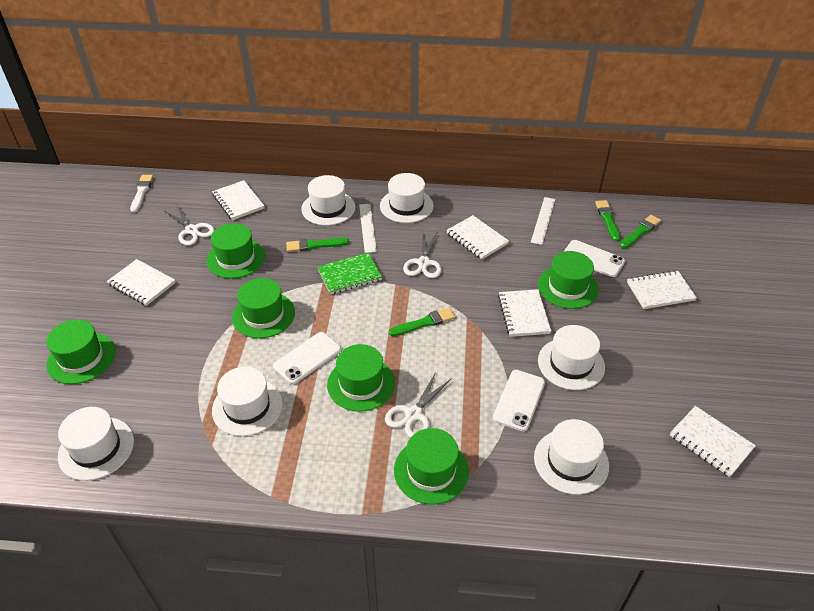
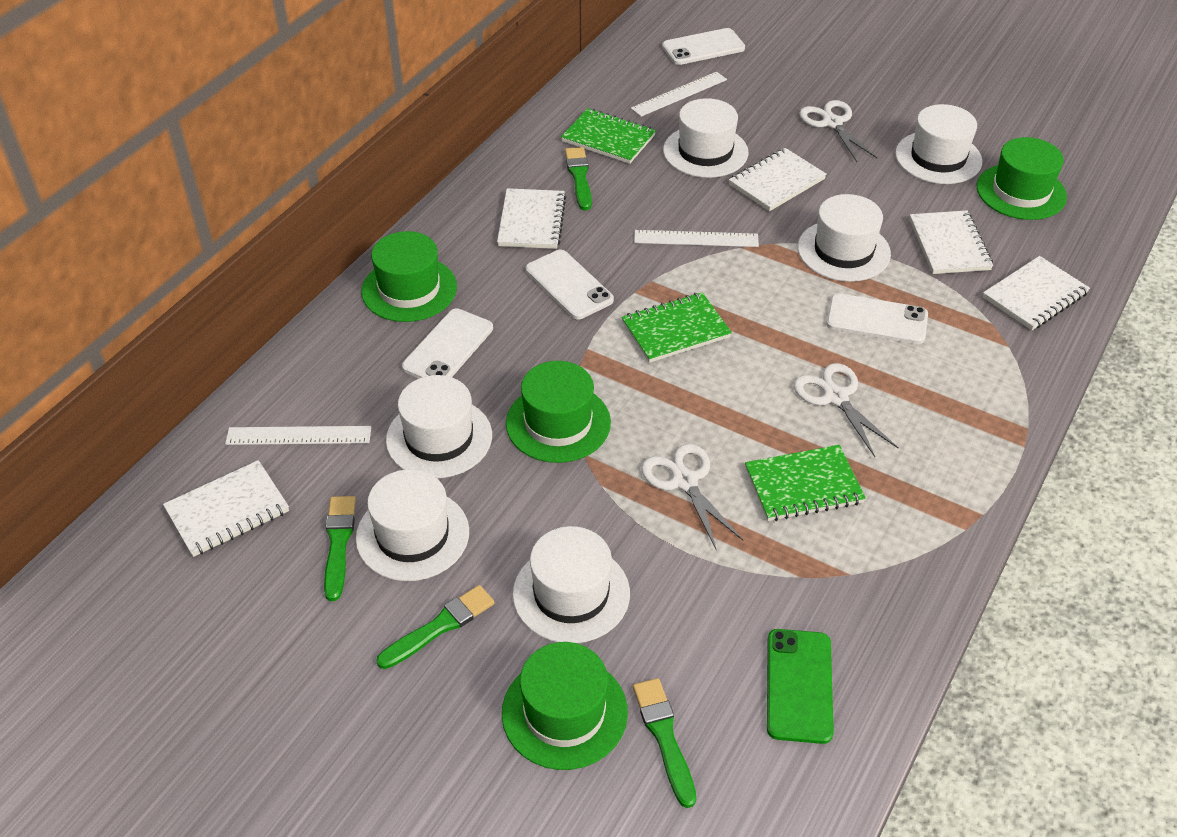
green hat: 6 -> 4
green notebook: 1 -> 3
green phone: 0 -> 1
white brush: 1 -> 0
white notebook: 6 -> 5
white phone: 3 -> 4
white ruler: 2 -> 3

